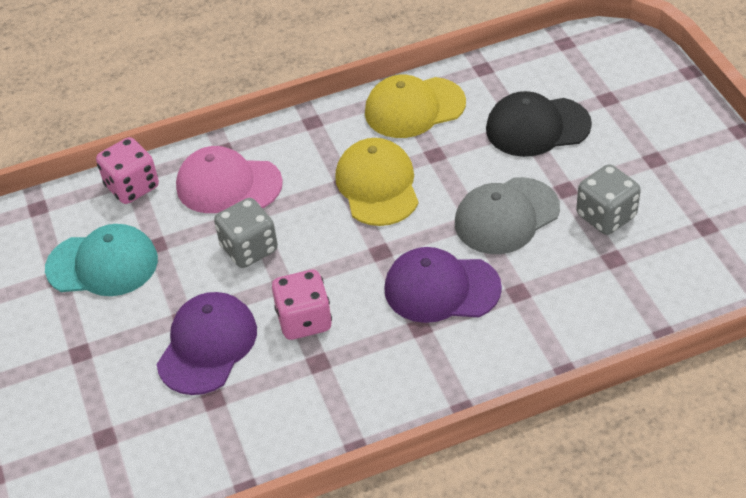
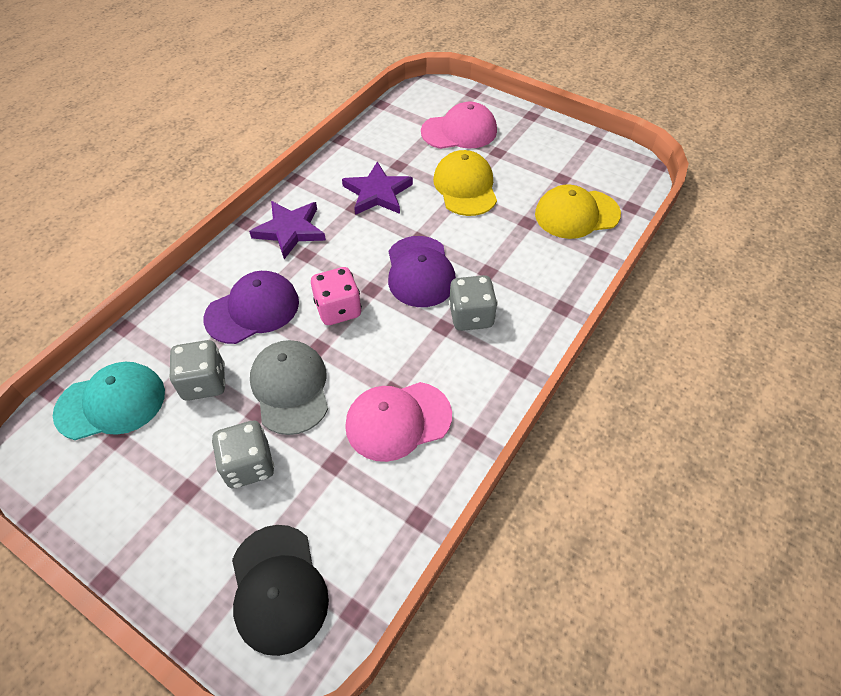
grey dice: 2 -> 3
pink cap: 1 -> 2
pink dice: 2 -> 1
purple star: 0 -> 2

